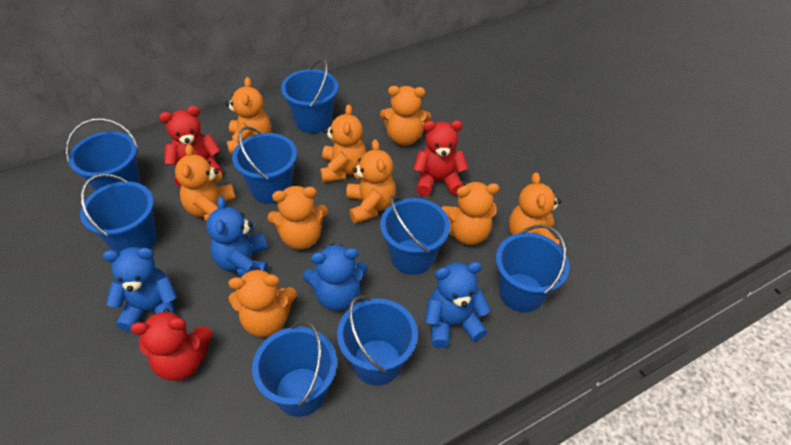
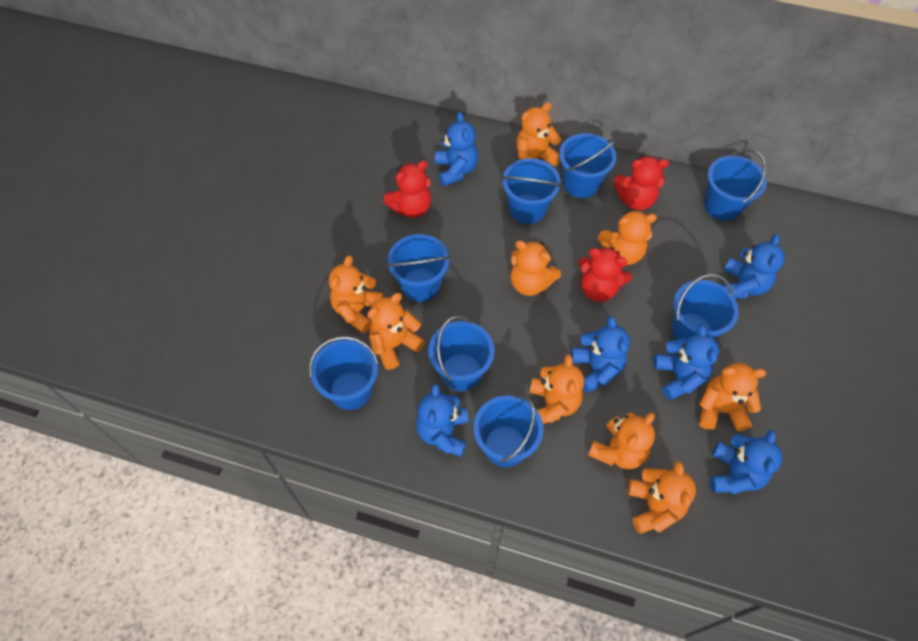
blue teddy bear: 4 -> 6

